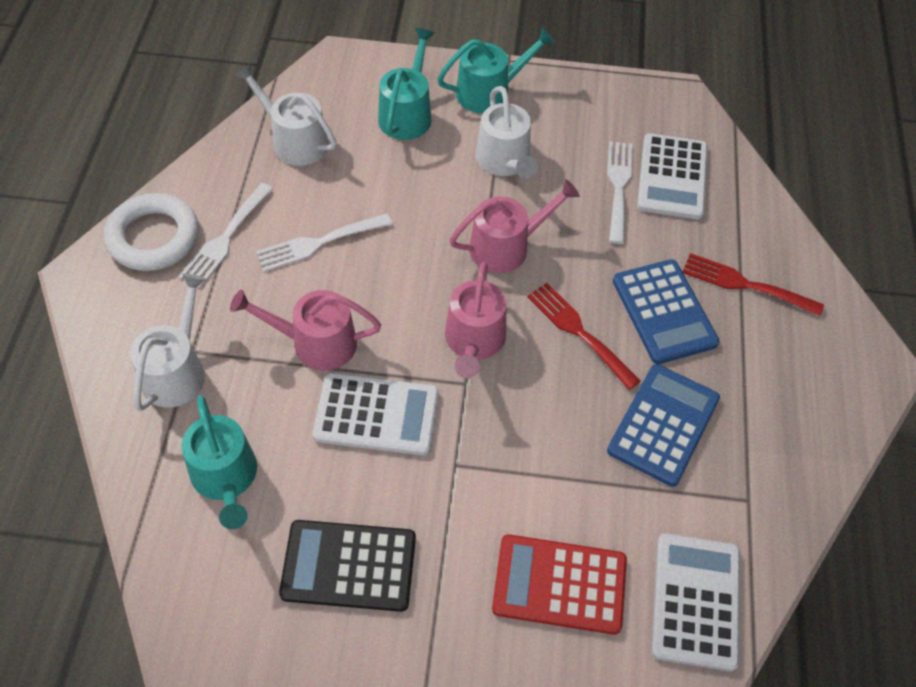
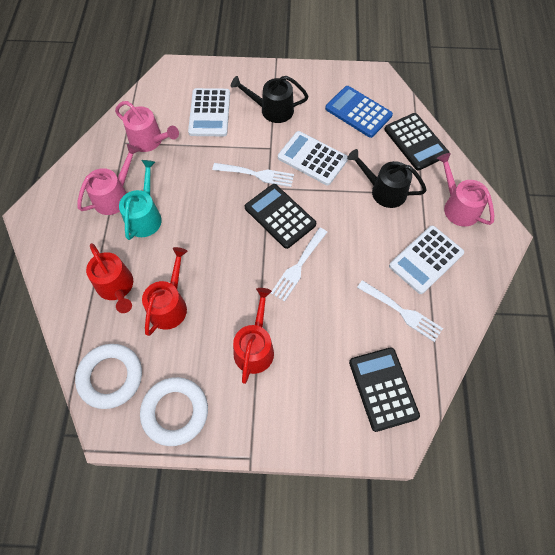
black calculator: 1 -> 3
black watering can: 0 -> 2
blue calculator: 2 -> 1
red calculator: 1 -> 0
red fork: 2 -> 0
red watering can: 0 -> 3
turquoise watering can: 3 -> 1
white ring: 1 -> 2
white watering can: 3 -> 0

